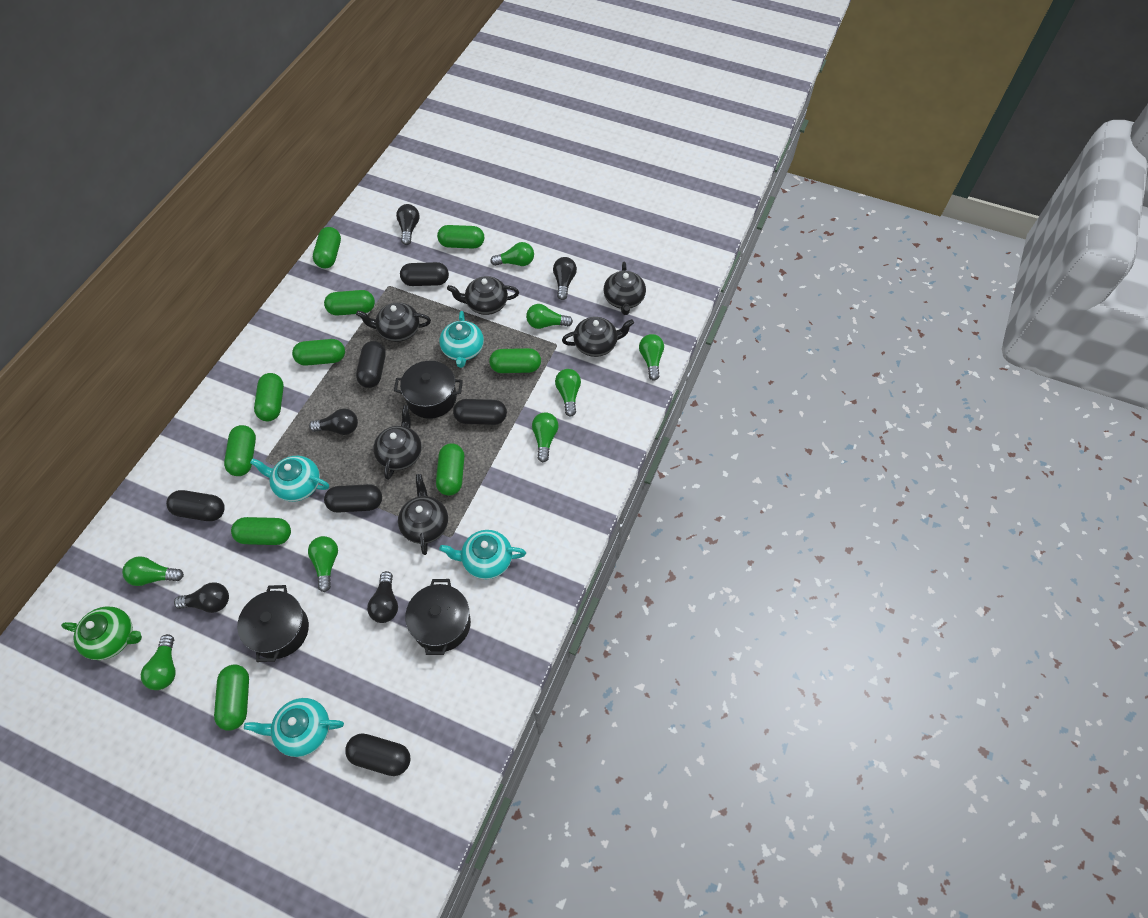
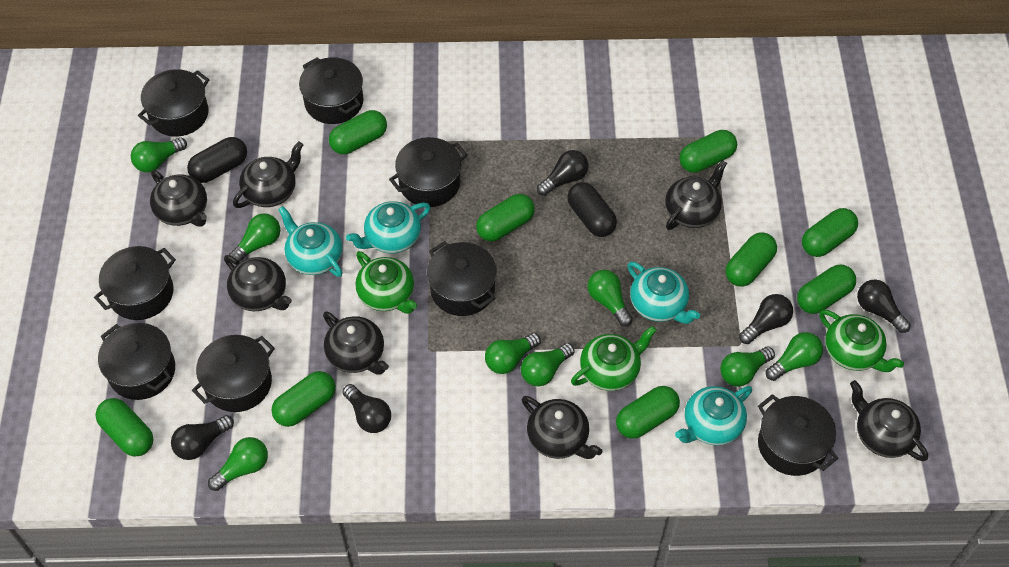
black capsule: 6 -> 2
black pot: 3 -> 8
black teapot: 6 -> 7
green capsule: 10 -> 9
green teapot: 1 -> 3

